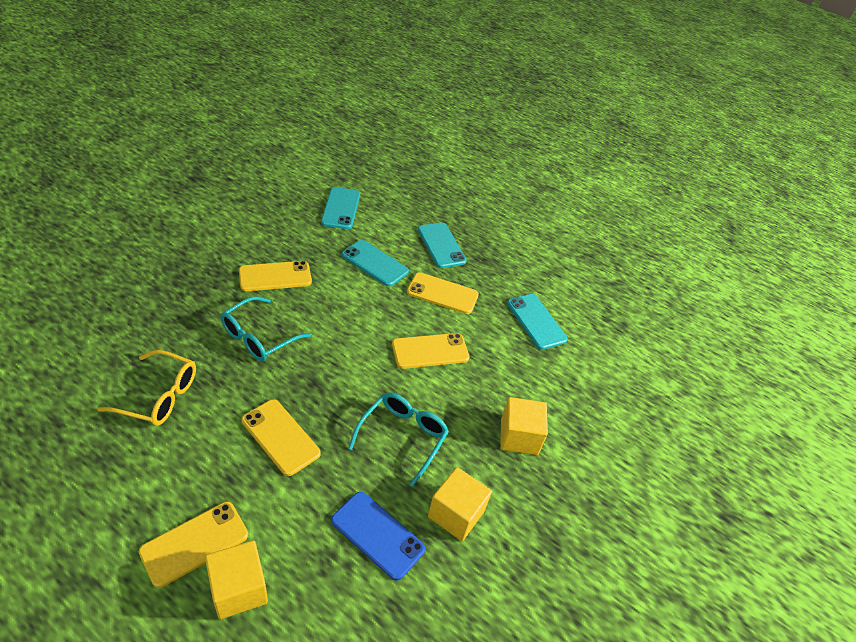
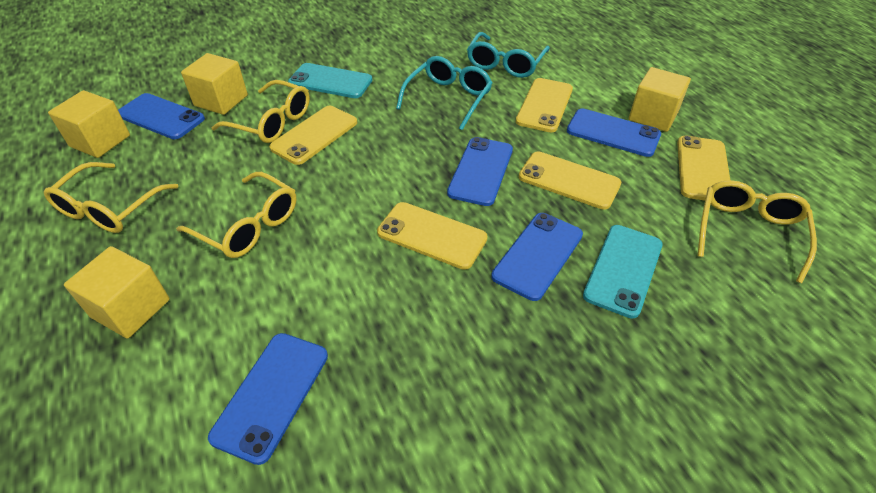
blue phone: 1 -> 5
turquoise phone: 4 -> 2
yellow cube: 3 -> 4
yellow glasses: 1 -> 4

